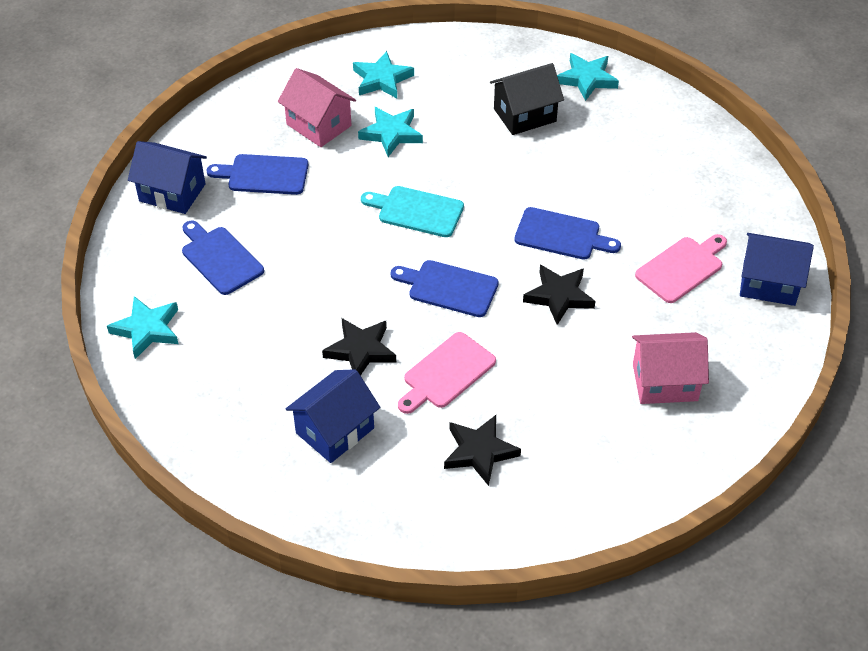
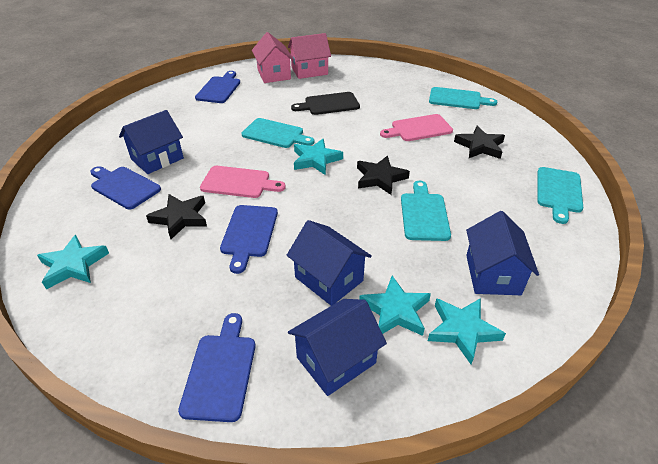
black cutting board: 0 -> 1
black house: 1 -> 0
blue house: 3 -> 4
turquoise cutting board: 1 -> 4

